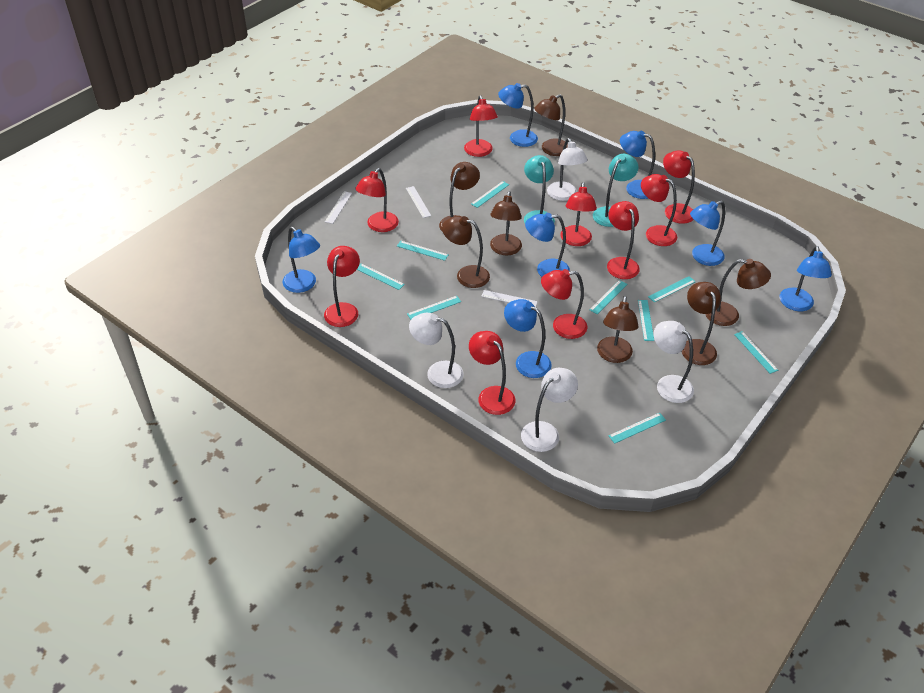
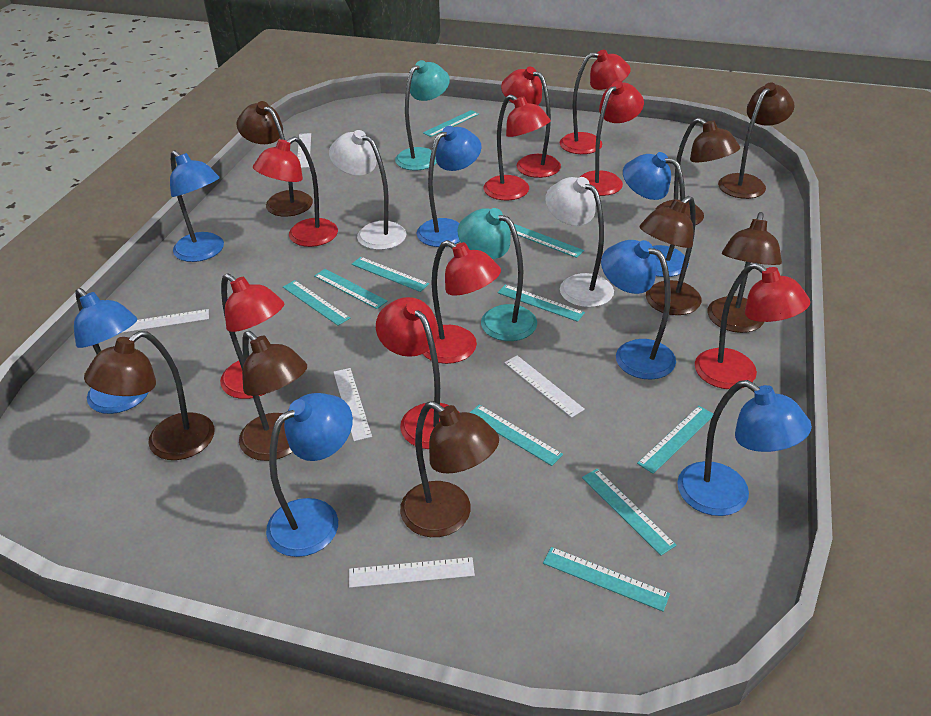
brown lamp: 7 -> 8
turquoise ruler: 9 -> 10
white lamp: 4 -> 2
white ruler: 3 -> 5

